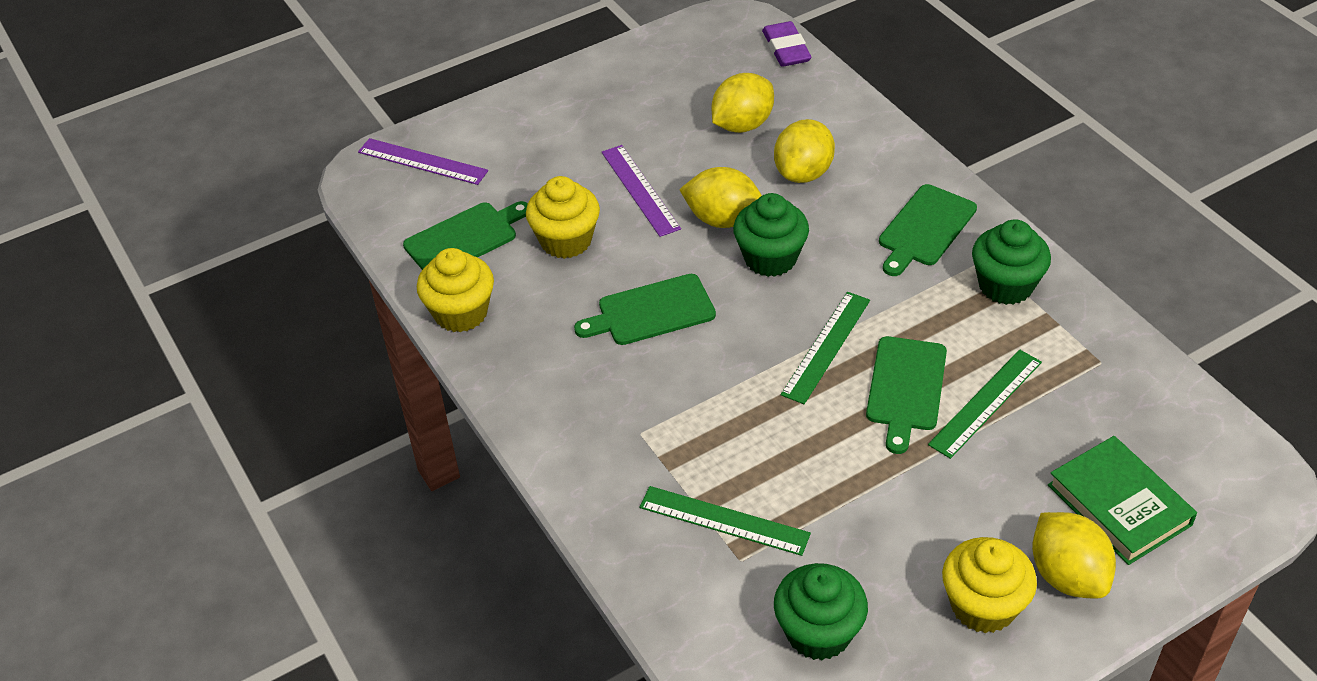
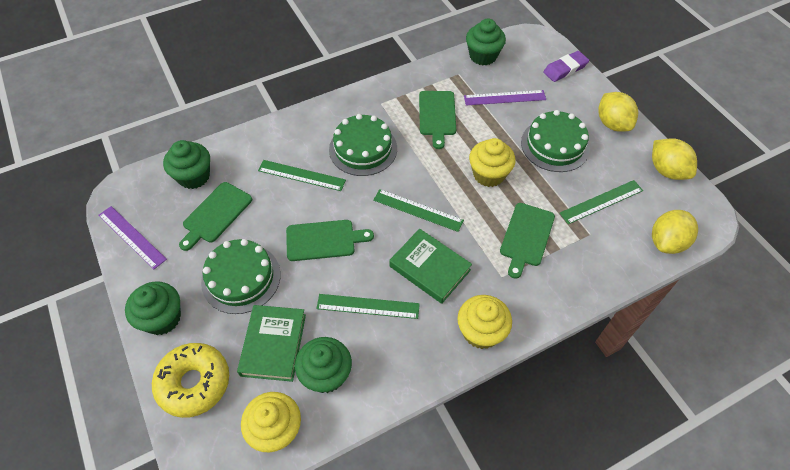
green book: 1 -> 2
green cake: 0 -> 3
green cupcake: 3 -> 4
green ruler: 3 -> 4
yellow donut: 0 -> 1
yellow lemon: 4 -> 3

